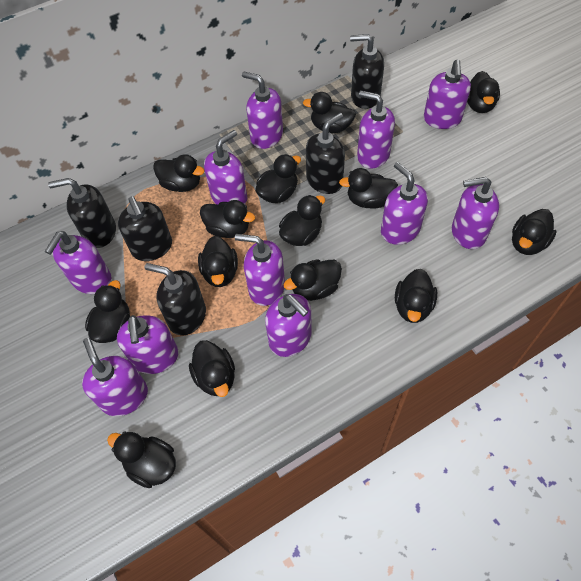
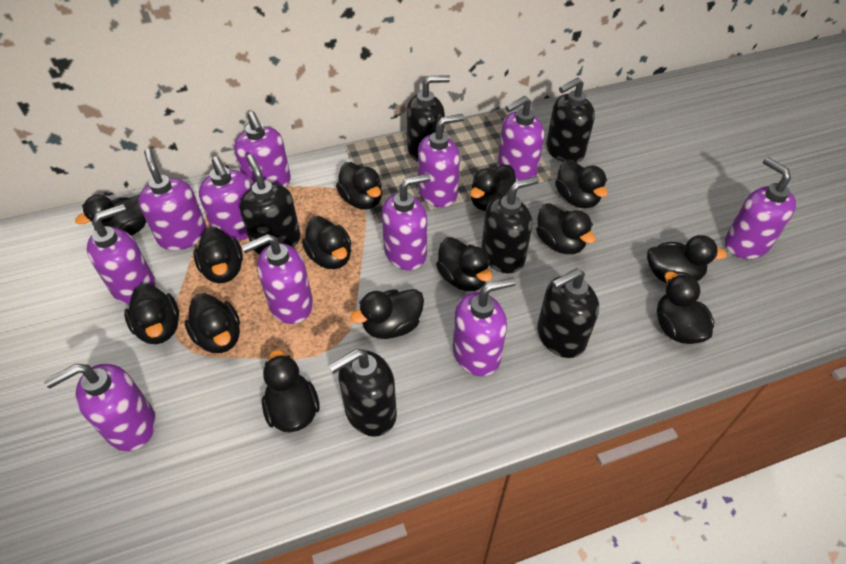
black soap dispenser: 5 -> 6

